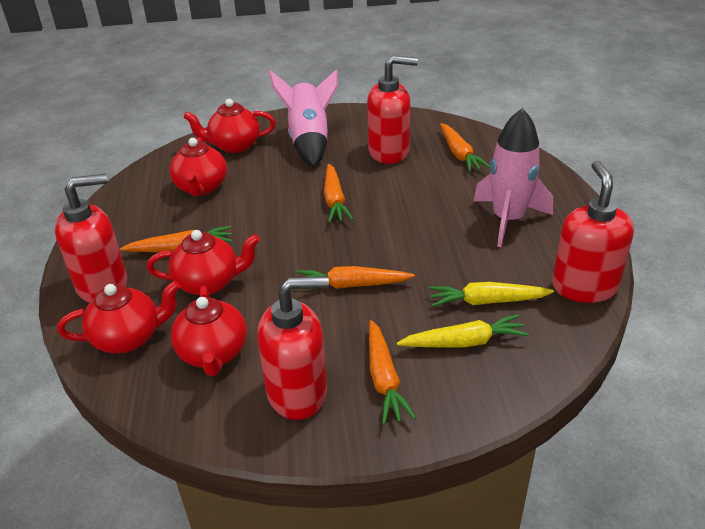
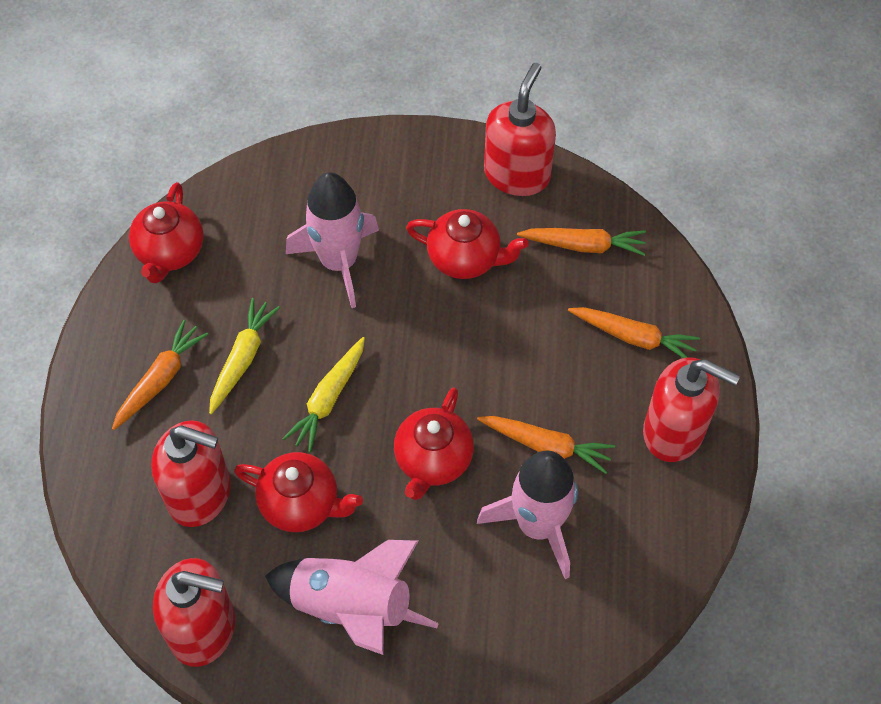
orange carrot: 5 -> 4
pink rocket: 2 -> 3
red teapot: 5 -> 4

